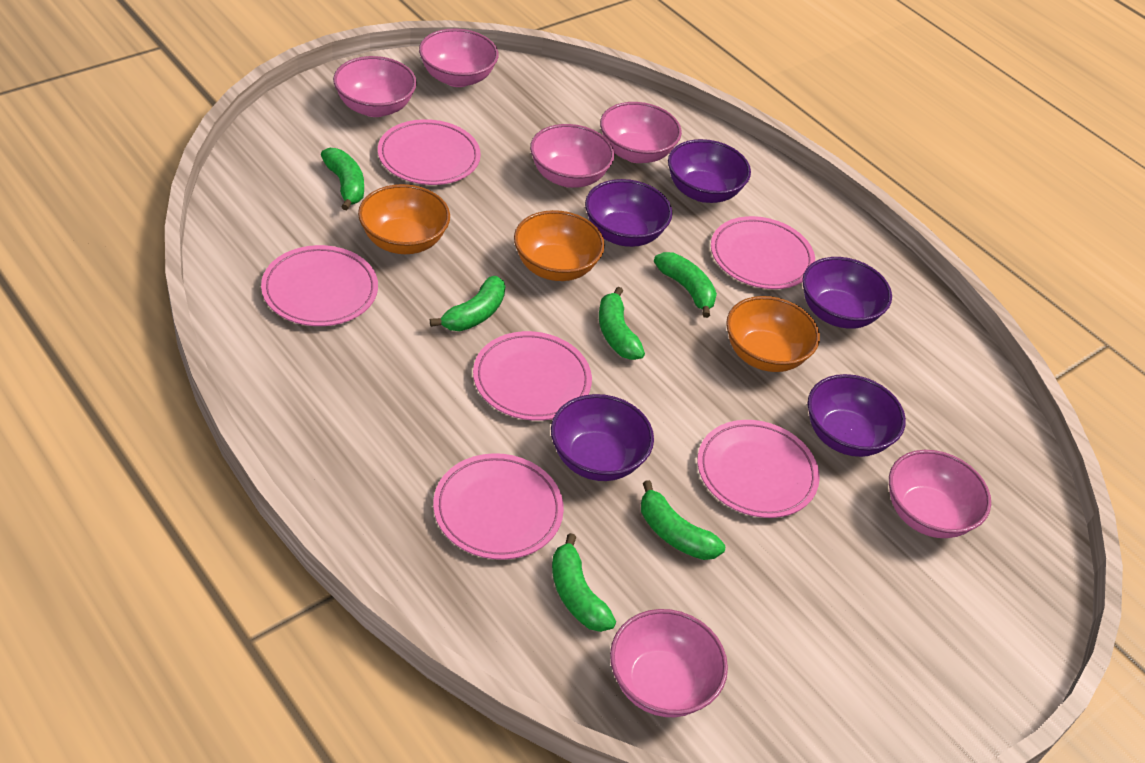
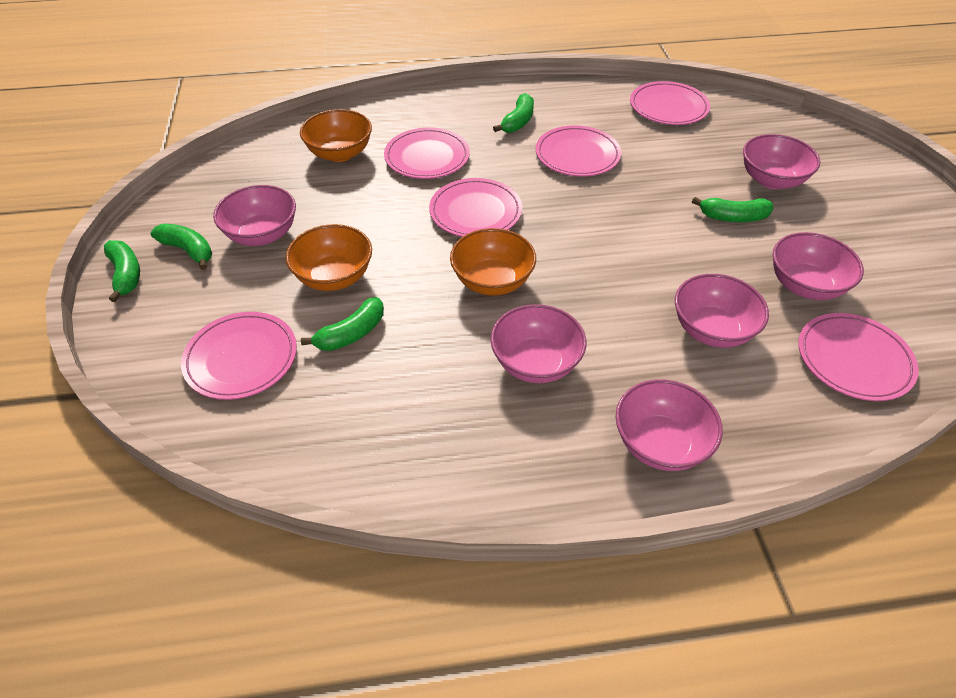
green banana: 6 -> 5
purple bowl: 5 -> 0

